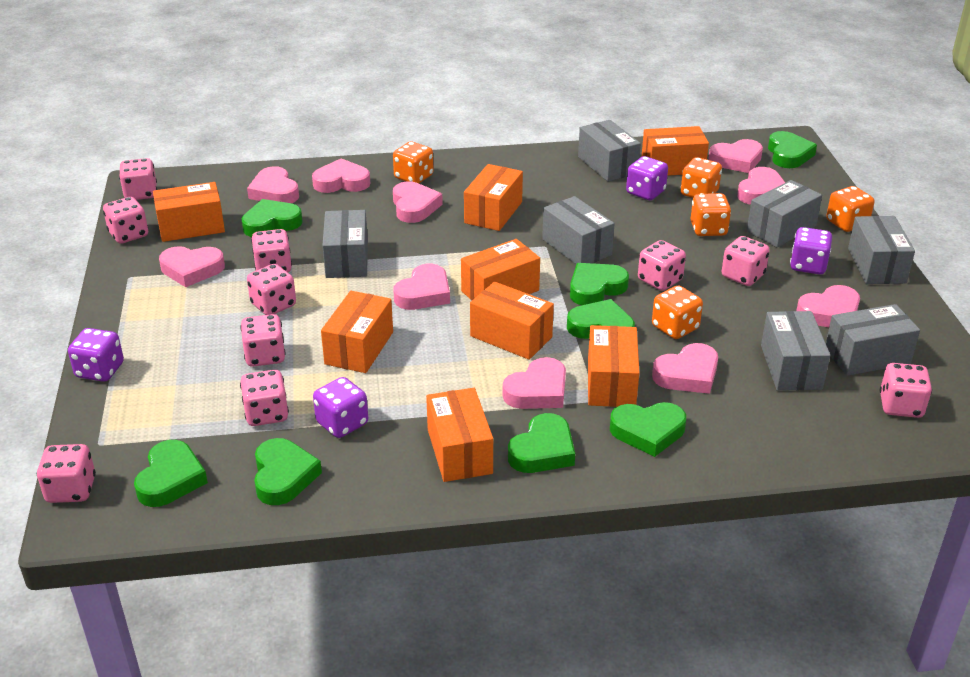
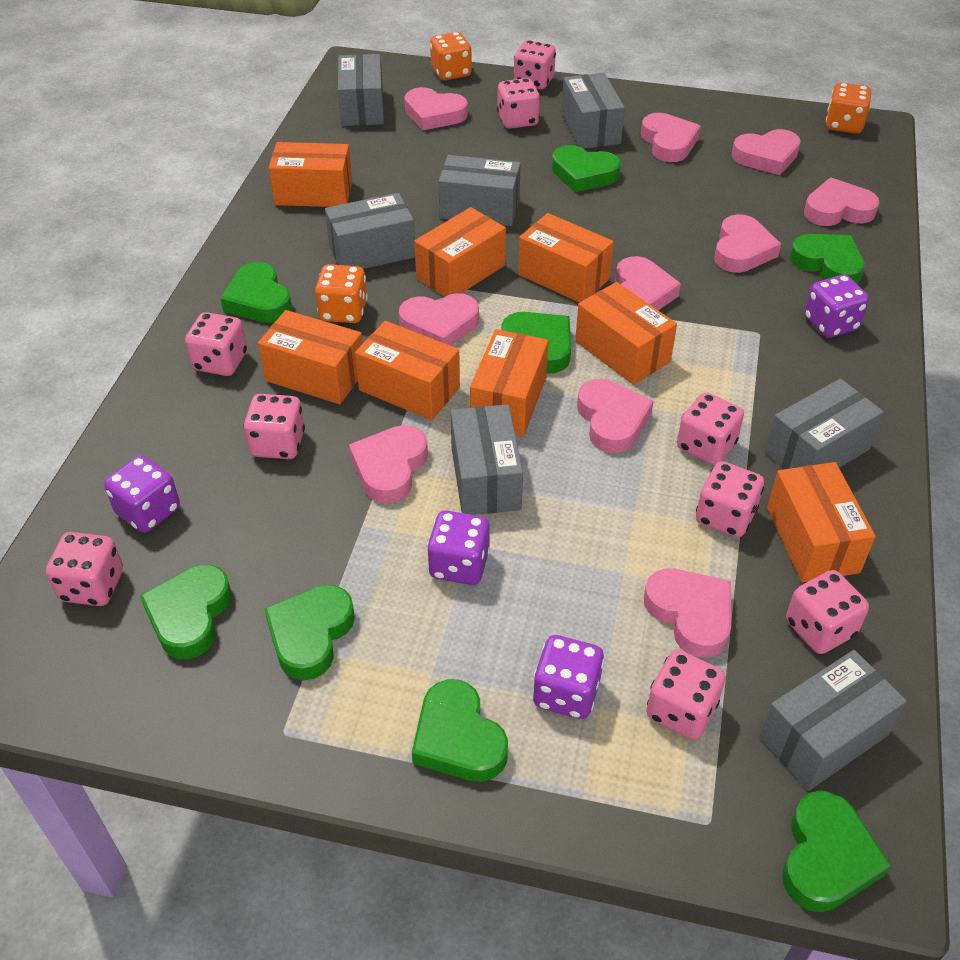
orange dice: 5 -> 3
pink dice: 10 -> 9

